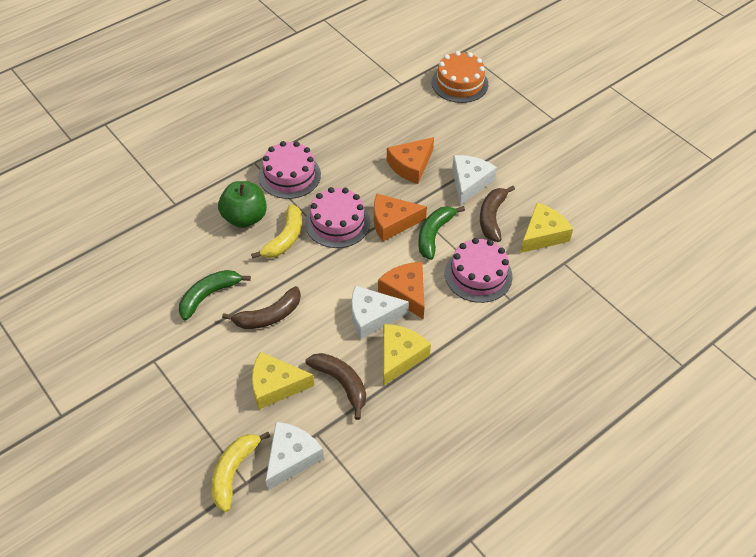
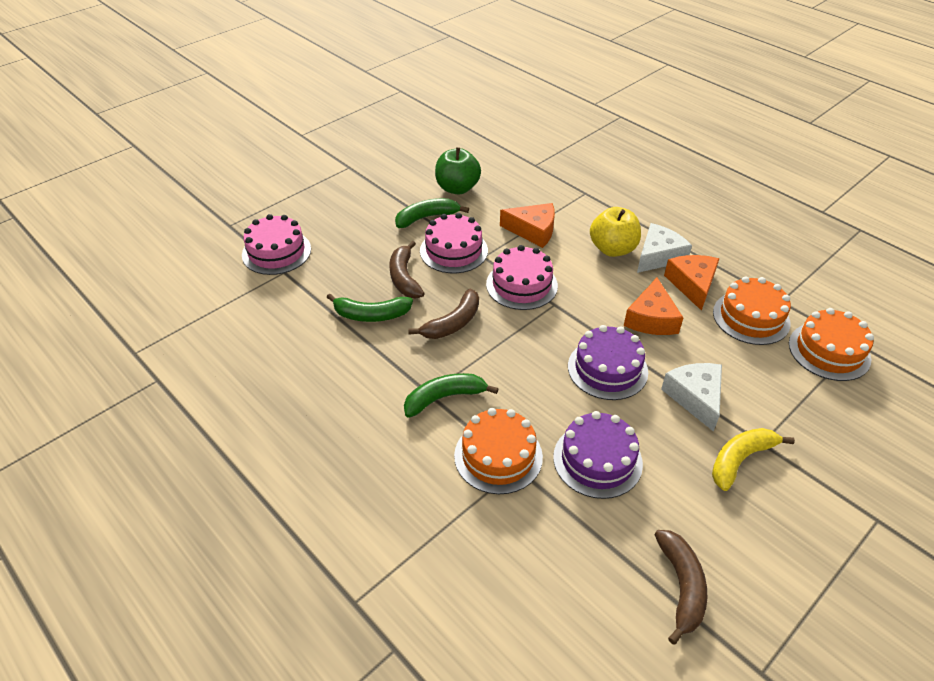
green banana: 2 -> 3
orange cake: 1 -> 3
purple cake: 0 -> 2
white cheese: 3 -> 2
yellow apple: 0 -> 1
yellow banana: 2 -> 1
yellow cheese: 3 -> 0

